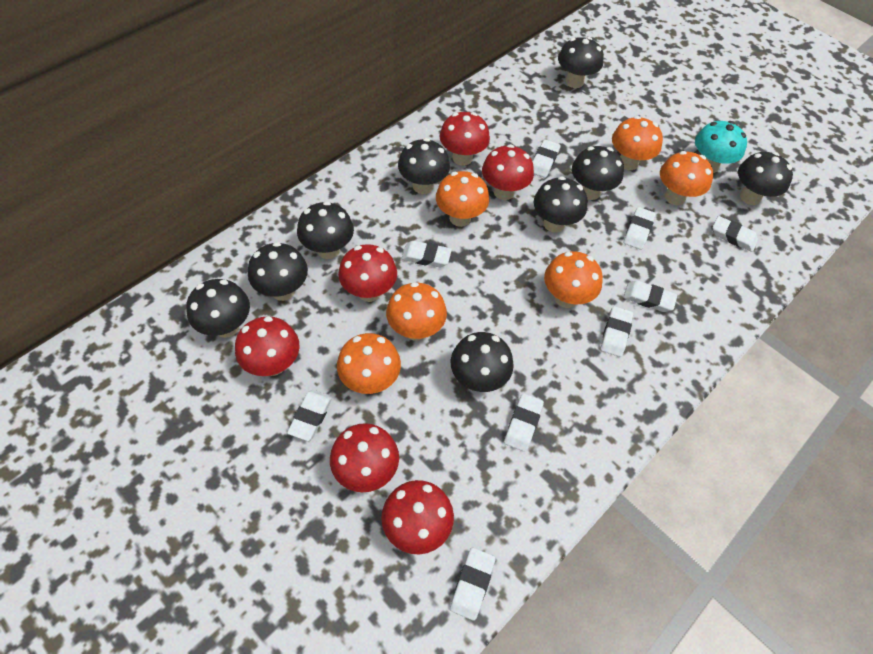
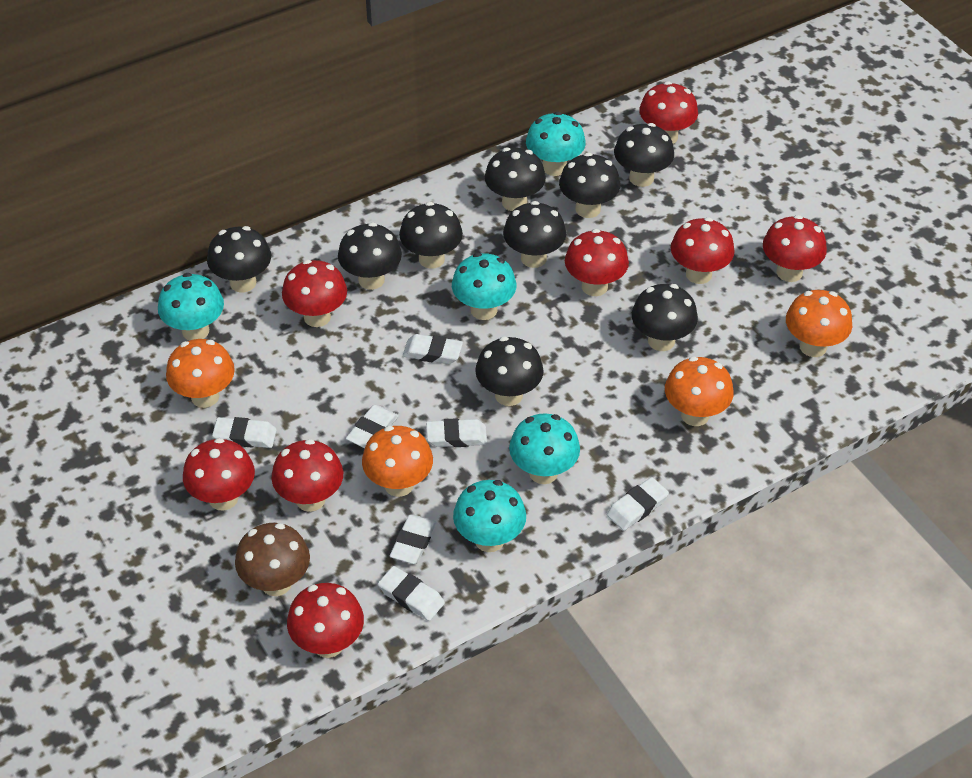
brown mushroom: 0 -> 1
orange mushroom: 6 -> 4
red mushroom: 6 -> 8
turquoise mushroom: 1 -> 5
white eraser: 9 -> 7

